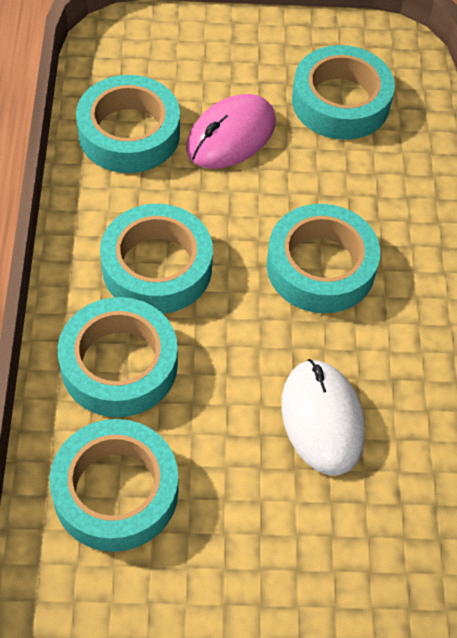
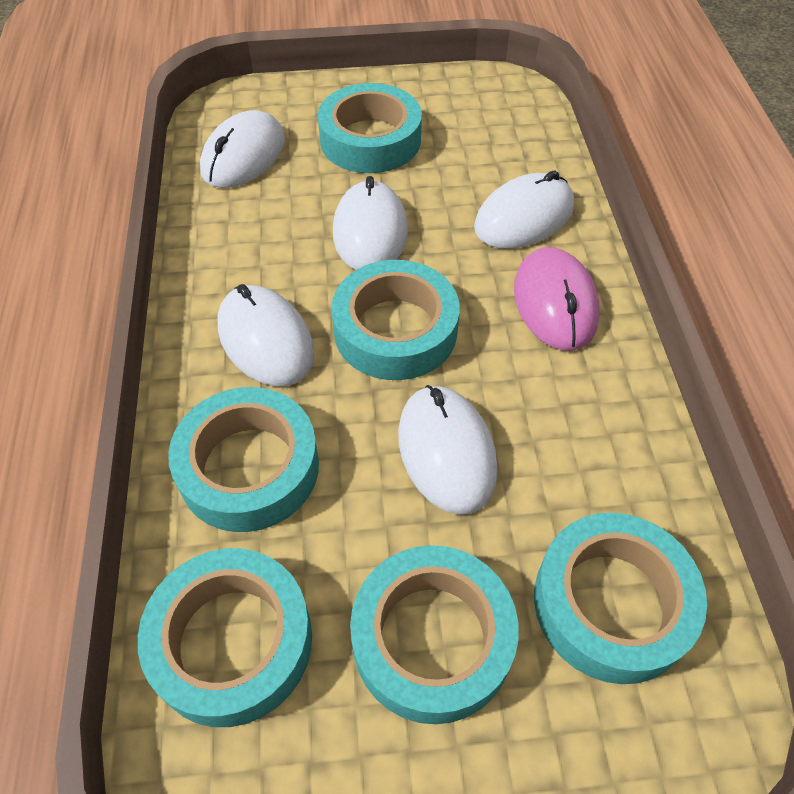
white mouse: 1 -> 5

